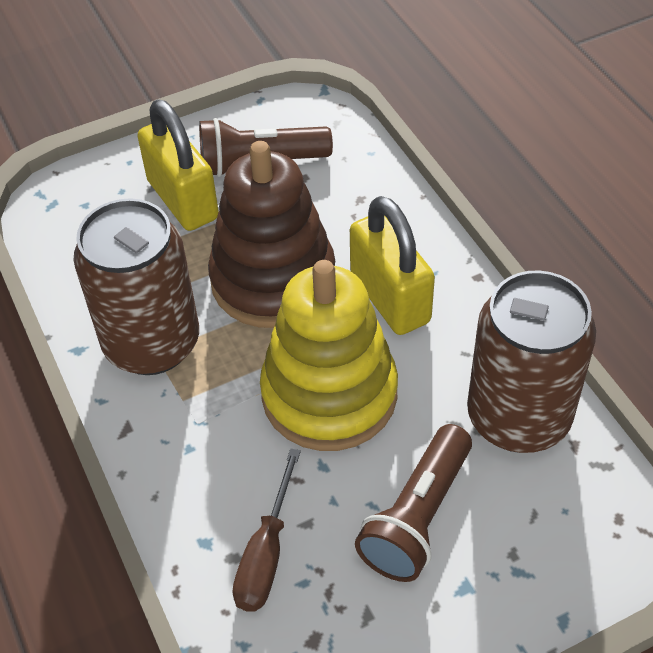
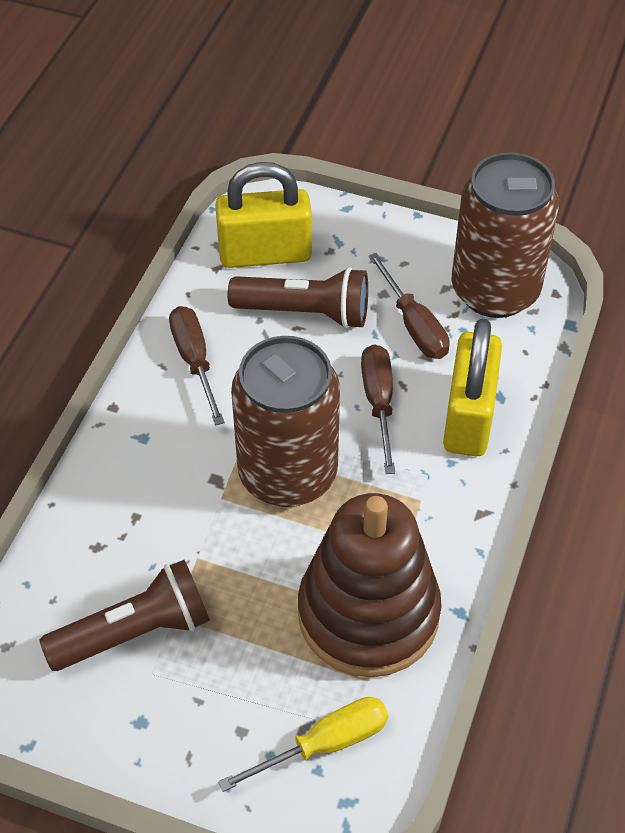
brown screwdriver: 1 -> 3
yellow screwdriver: 0 -> 1
yellow stacking toy: 1 -> 0

